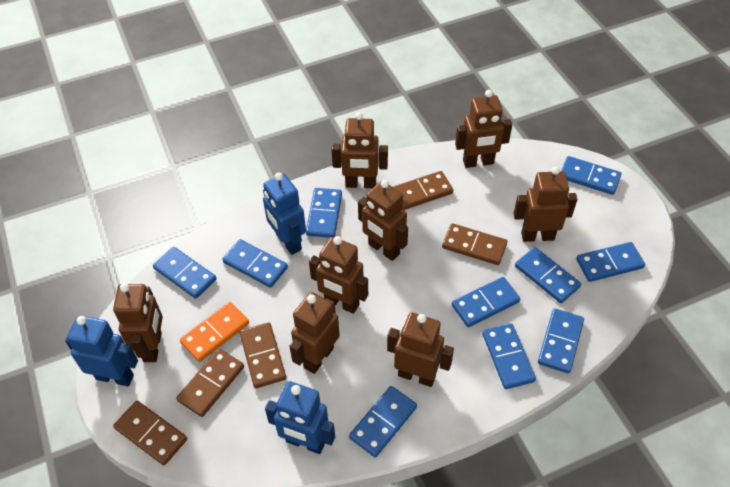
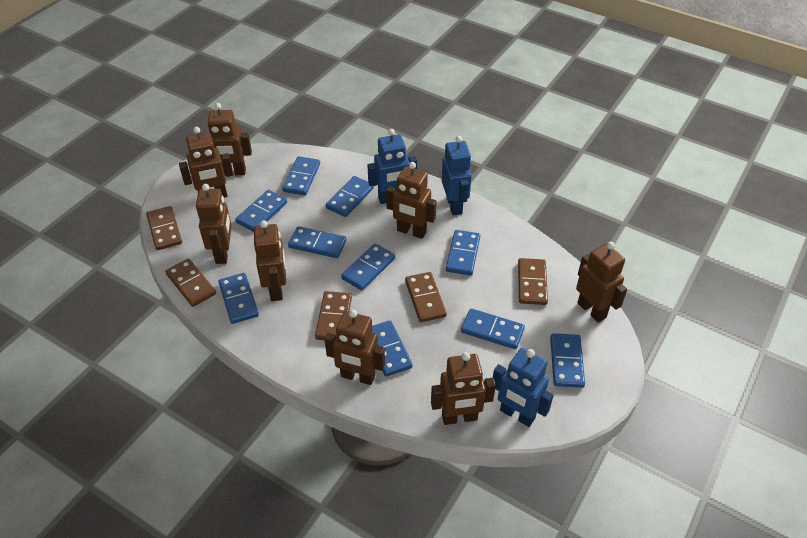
orange domino: 1 -> 0

